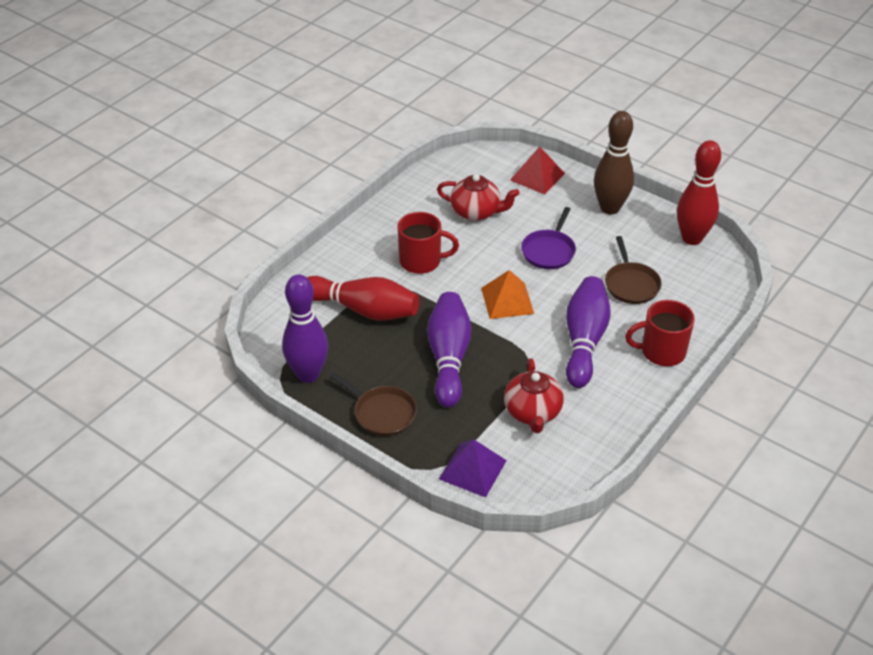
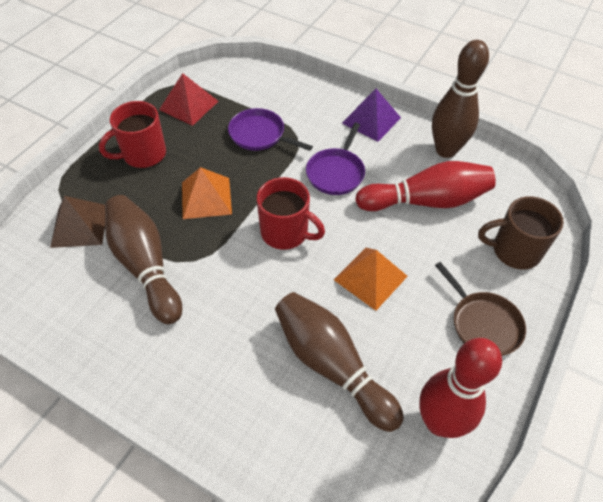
brown bowling pin: 1 -> 3
brown mug: 0 -> 1
brown pan: 2 -> 1
brown pyramid: 0 -> 1
orange pyramid: 1 -> 2
purple bowling pin: 3 -> 0
purple pan: 1 -> 2
red teapot: 2 -> 0

